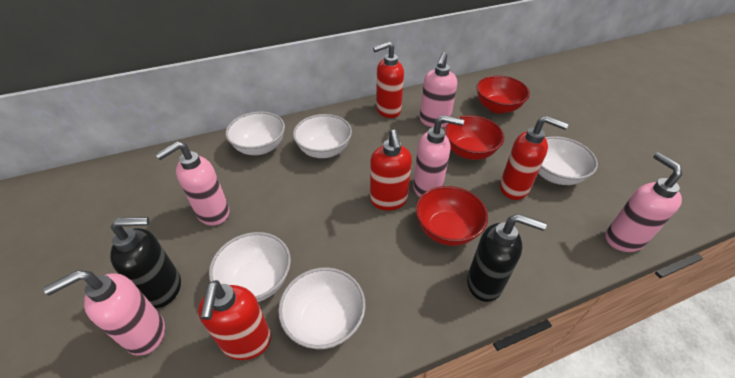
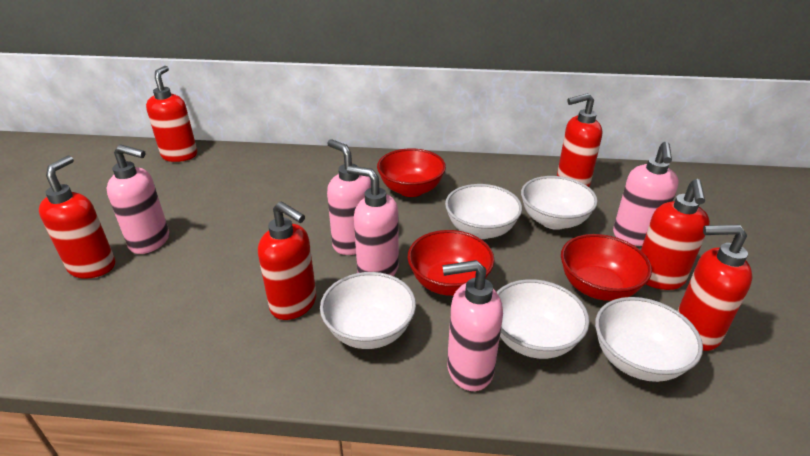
black soap dispenser: 2 -> 0
red soap dispenser: 4 -> 6

